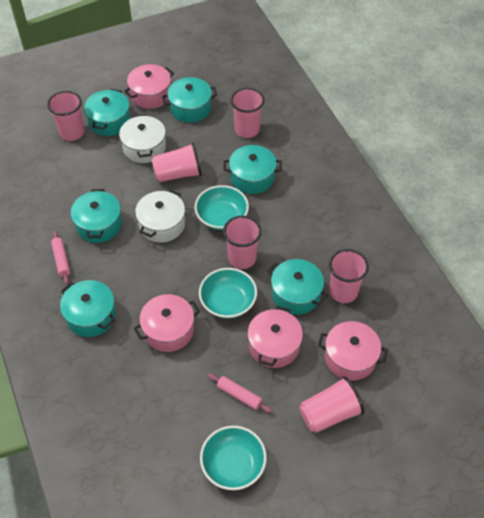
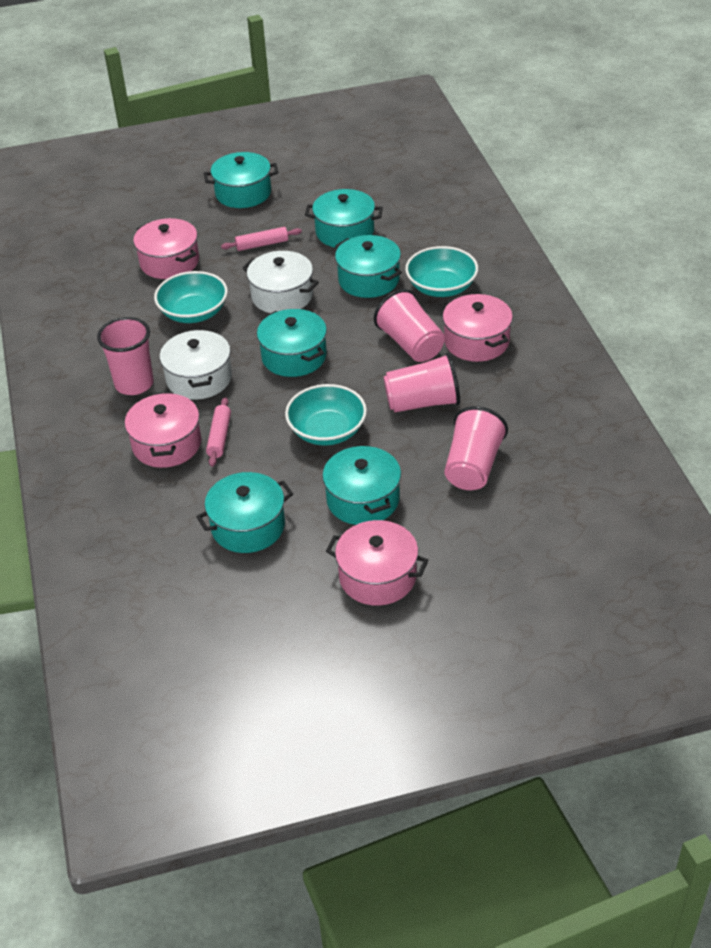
pink cup: 6 -> 4

